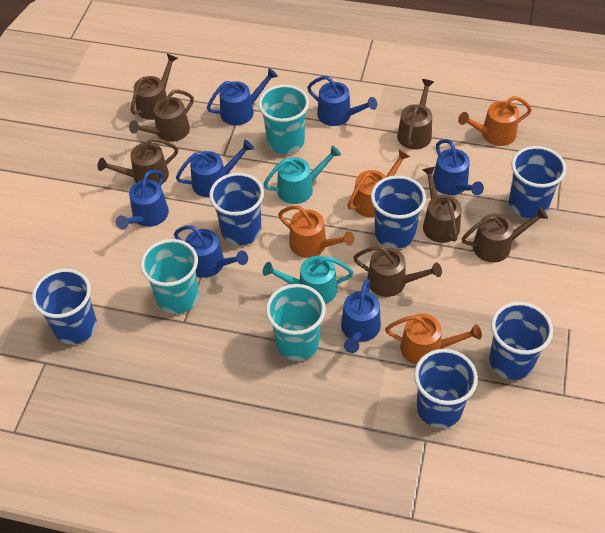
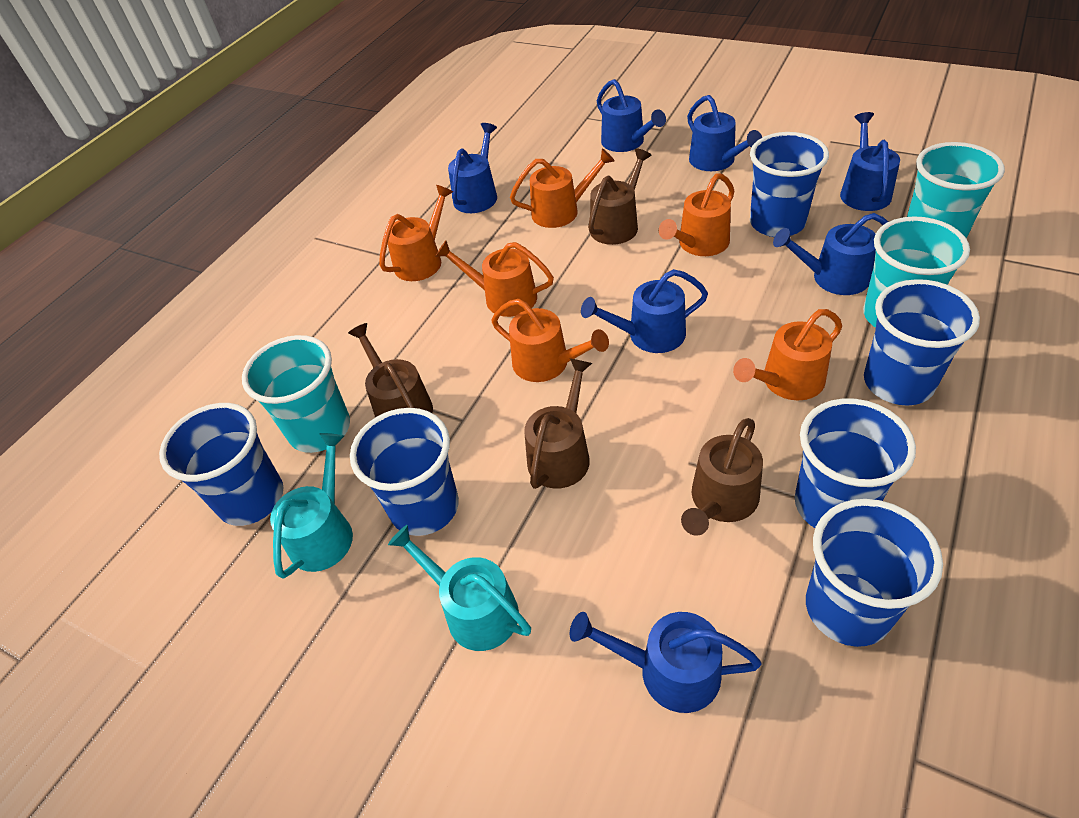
brown watering can: 7 -> 4
orange watering can: 4 -> 6

